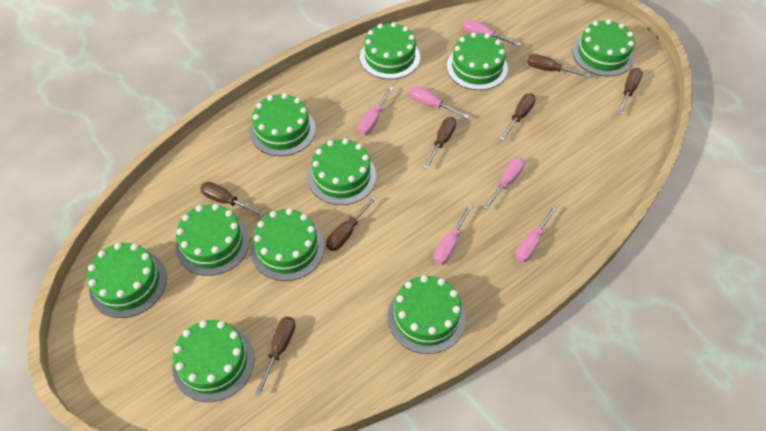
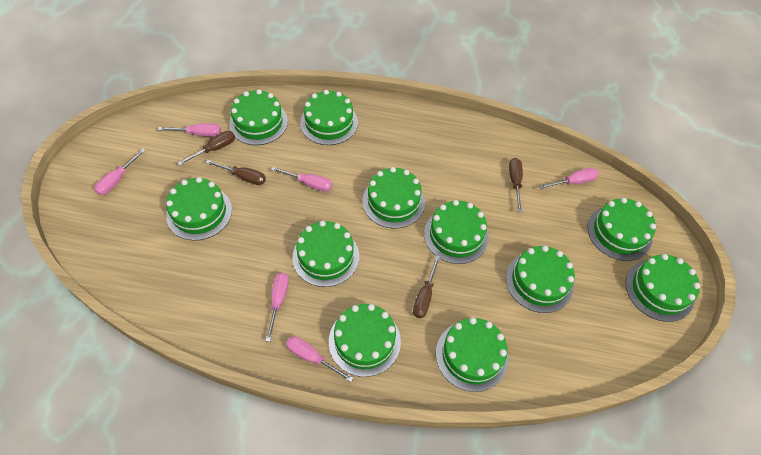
brown screwdriver: 7 -> 4
green cake: 10 -> 11

